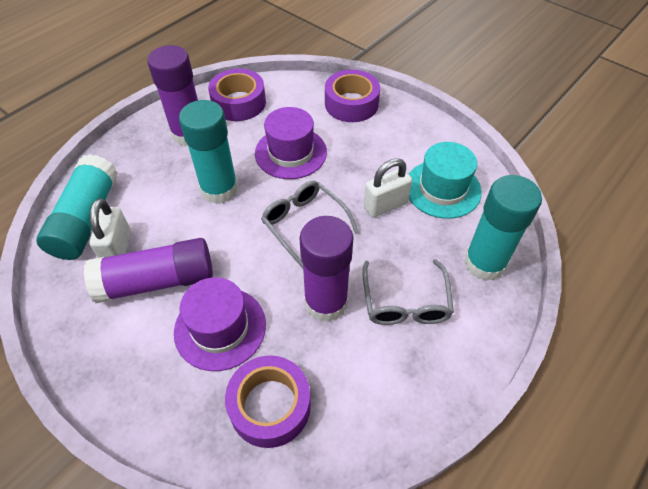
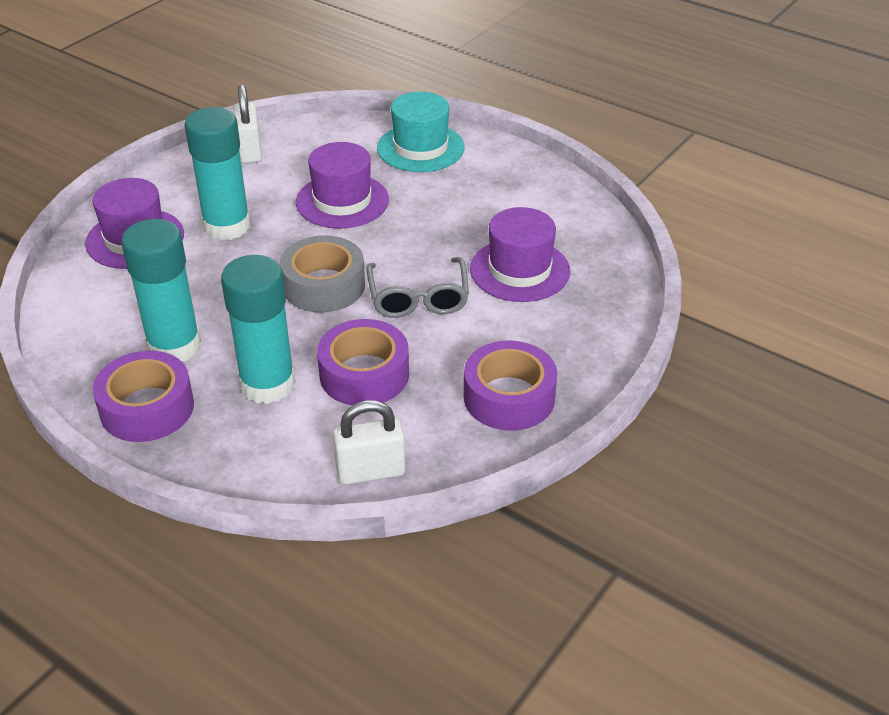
grey glasses: 2 -> 1
grey tape: 0 -> 1
purple glue stick: 3 -> 0
purple hat: 2 -> 3

